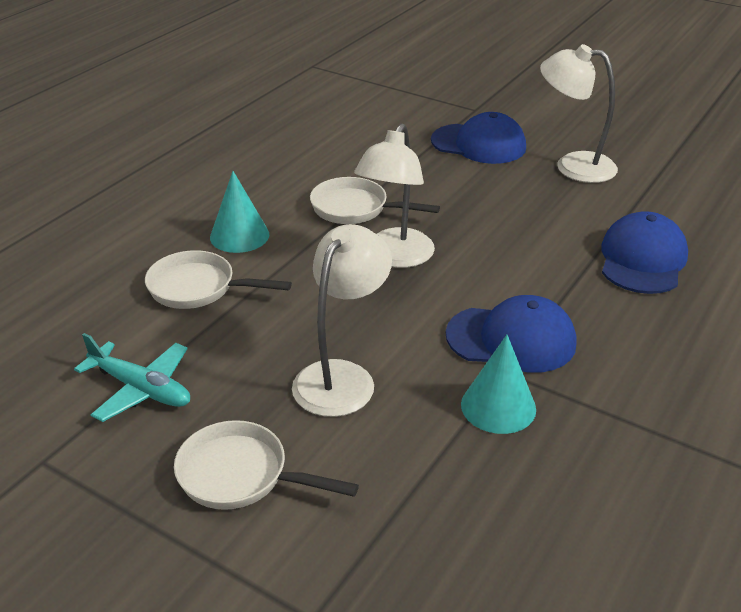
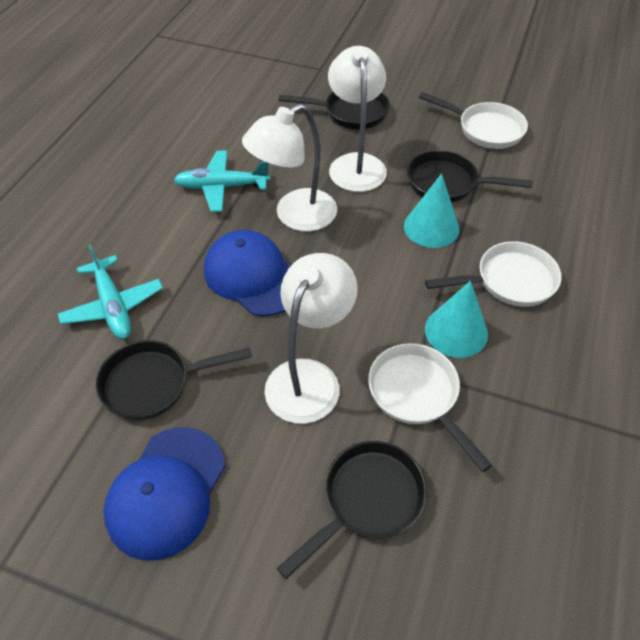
black pan: 0 -> 4
blue cap: 3 -> 2
turquoise plane: 1 -> 2

